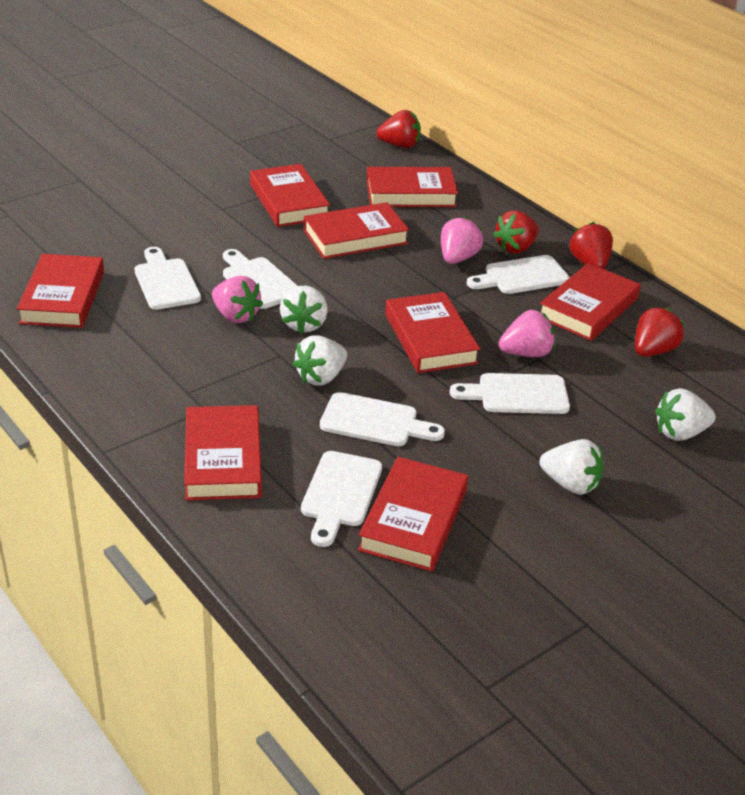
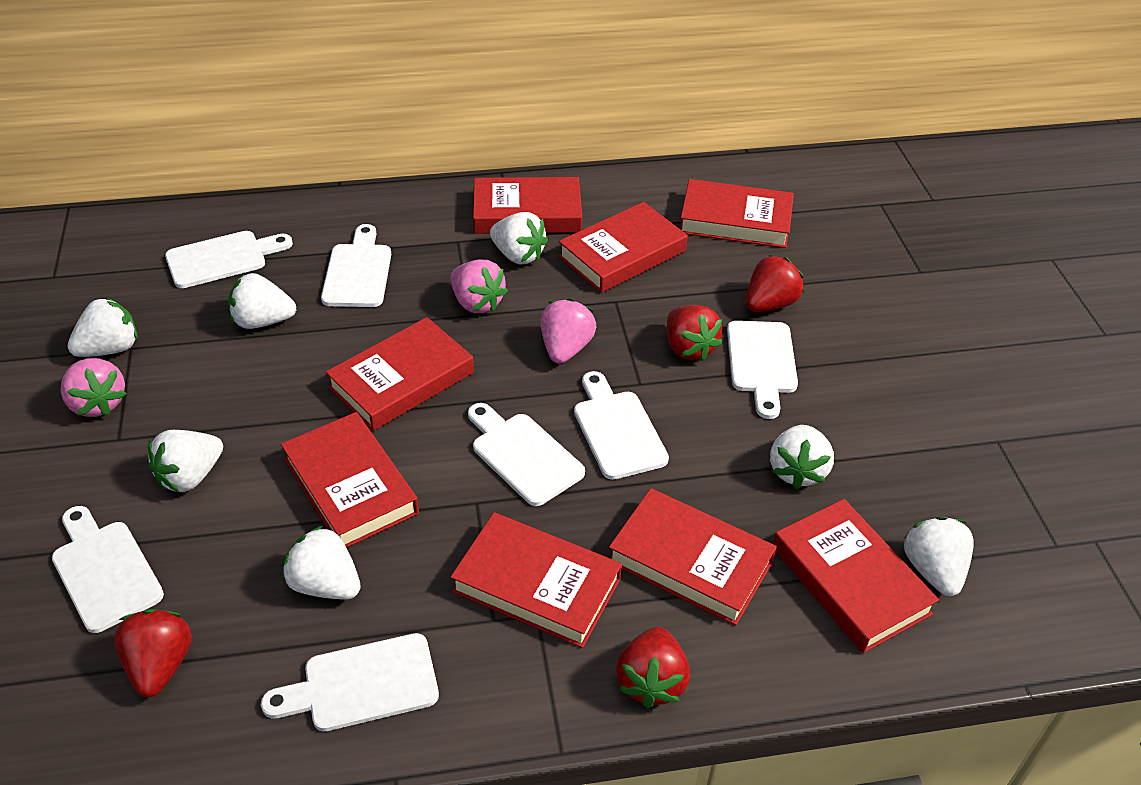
white cutting board: 6 -> 7
white strawberry: 4 -> 7

